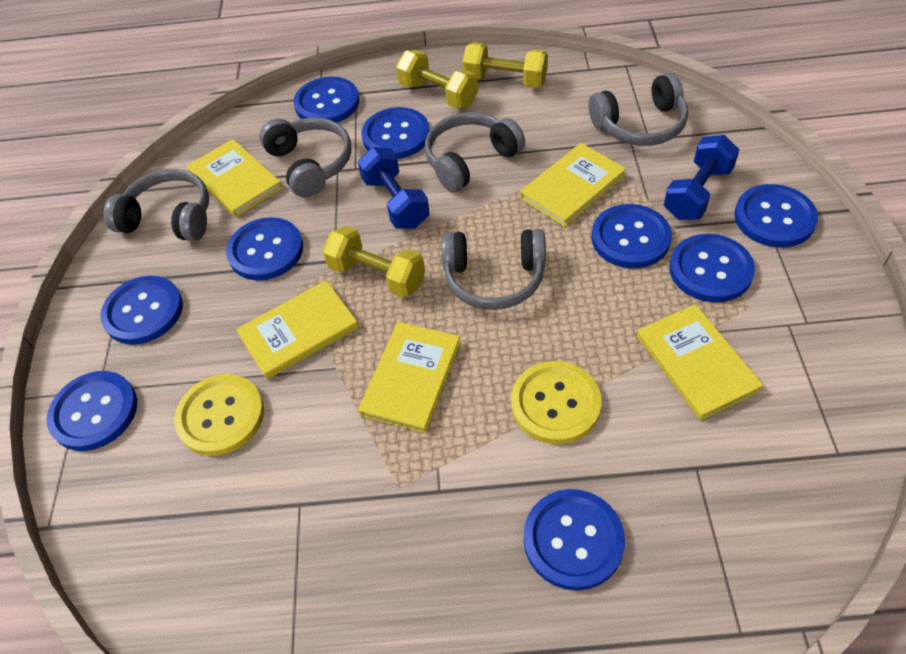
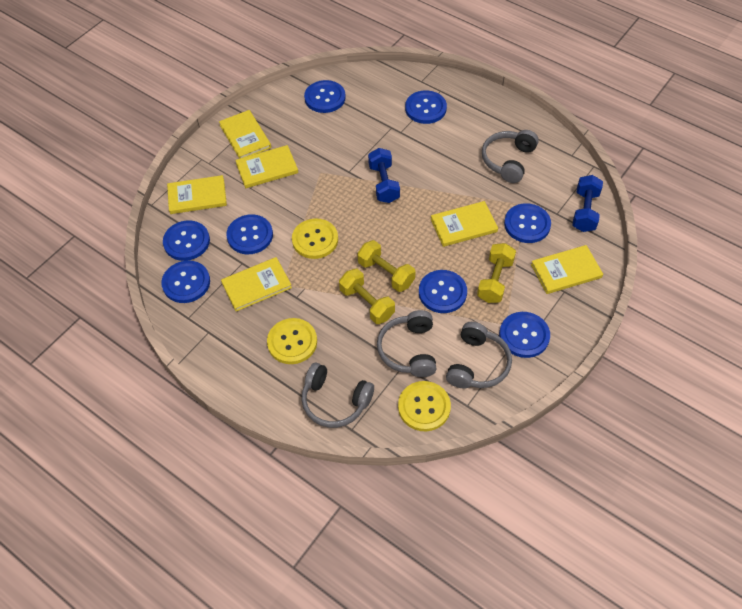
blue button: 9 -> 8
grey headphones: 5 -> 4
yellow book: 5 -> 6
yellow button: 2 -> 3

